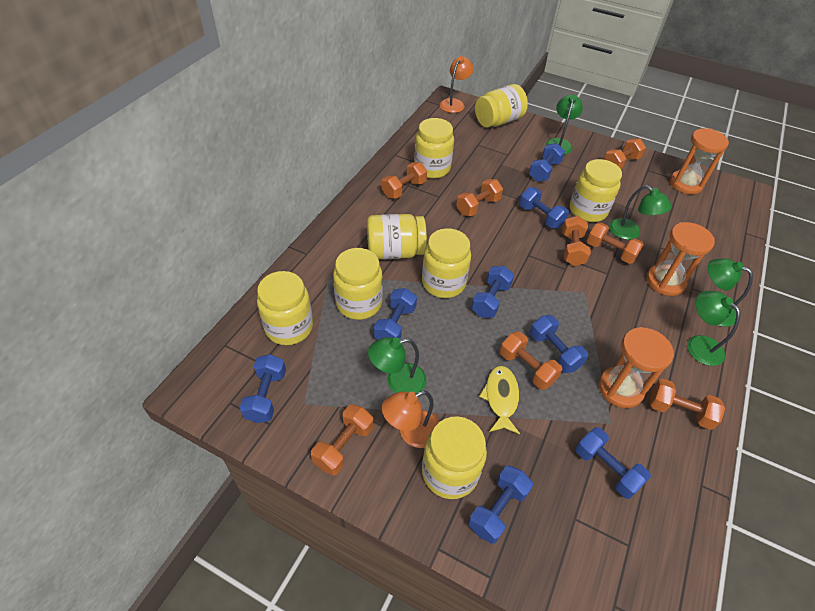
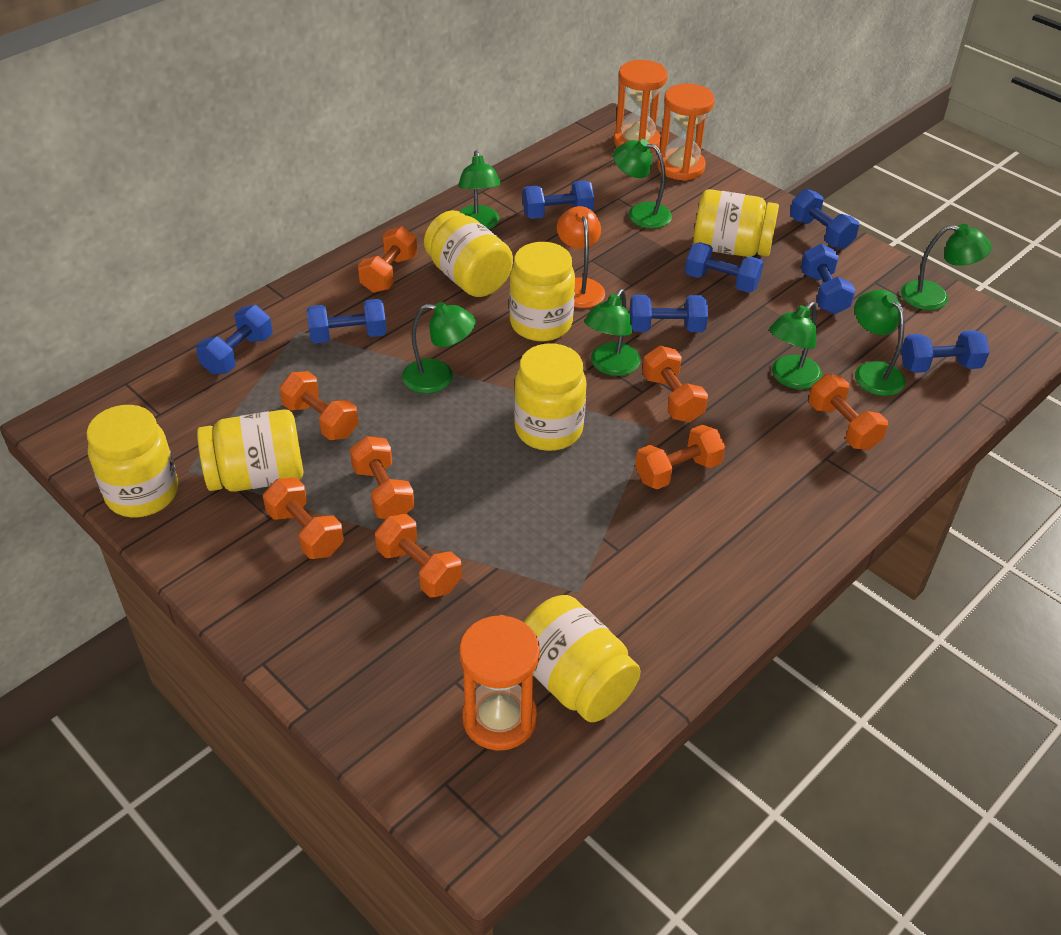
green lamp: 5 -> 7
orange lamp: 2 -> 1
yellow fish: 1 -> 0
yellow jar: 8 -> 7

